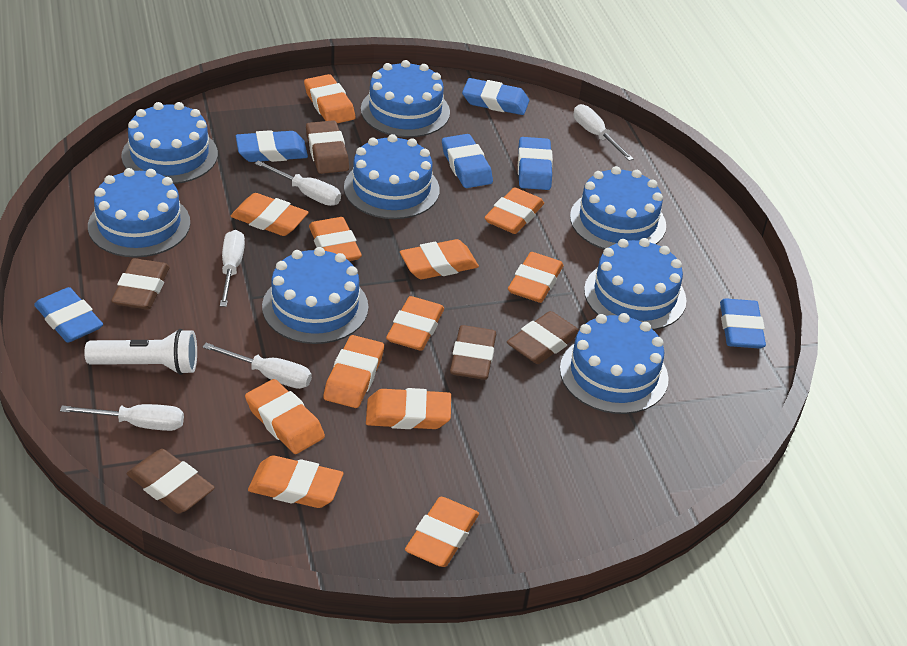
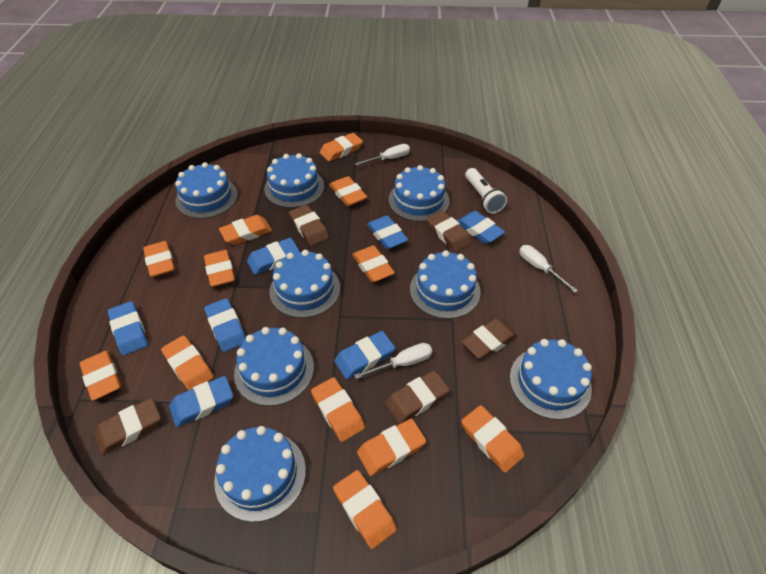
blue eraser: 6 -> 7
white screwdriver: 5 -> 3

